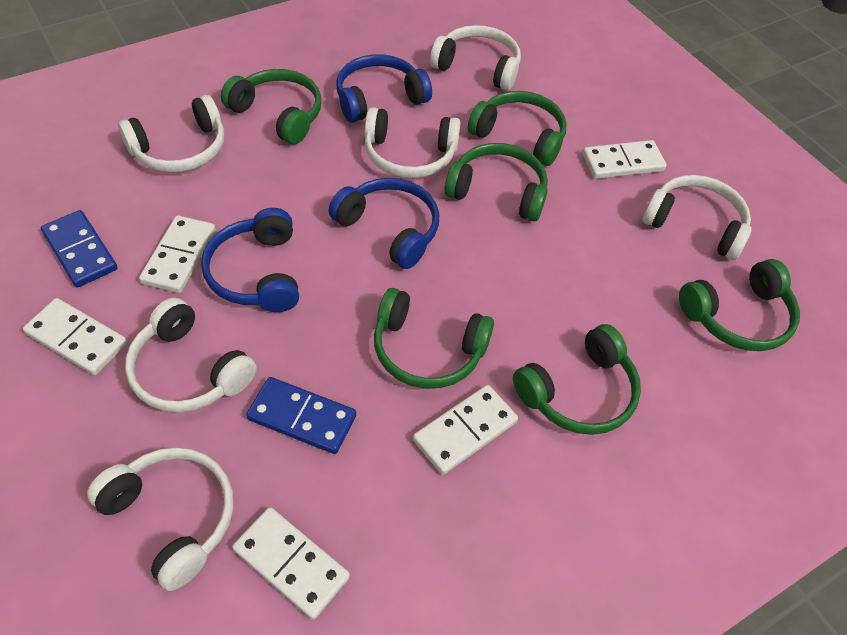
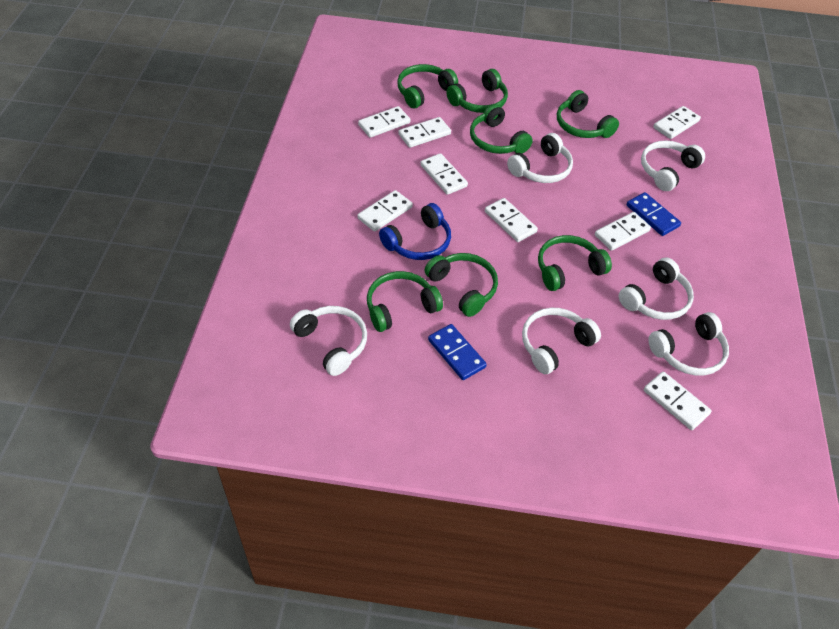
blue headphones: 3 -> 1
green headphones: 6 -> 7
white domino: 5 -> 8

